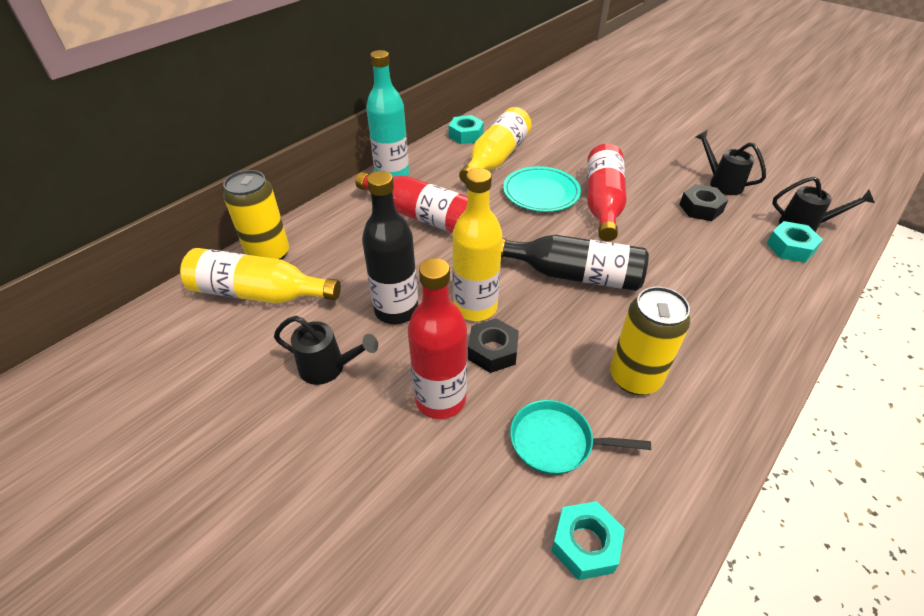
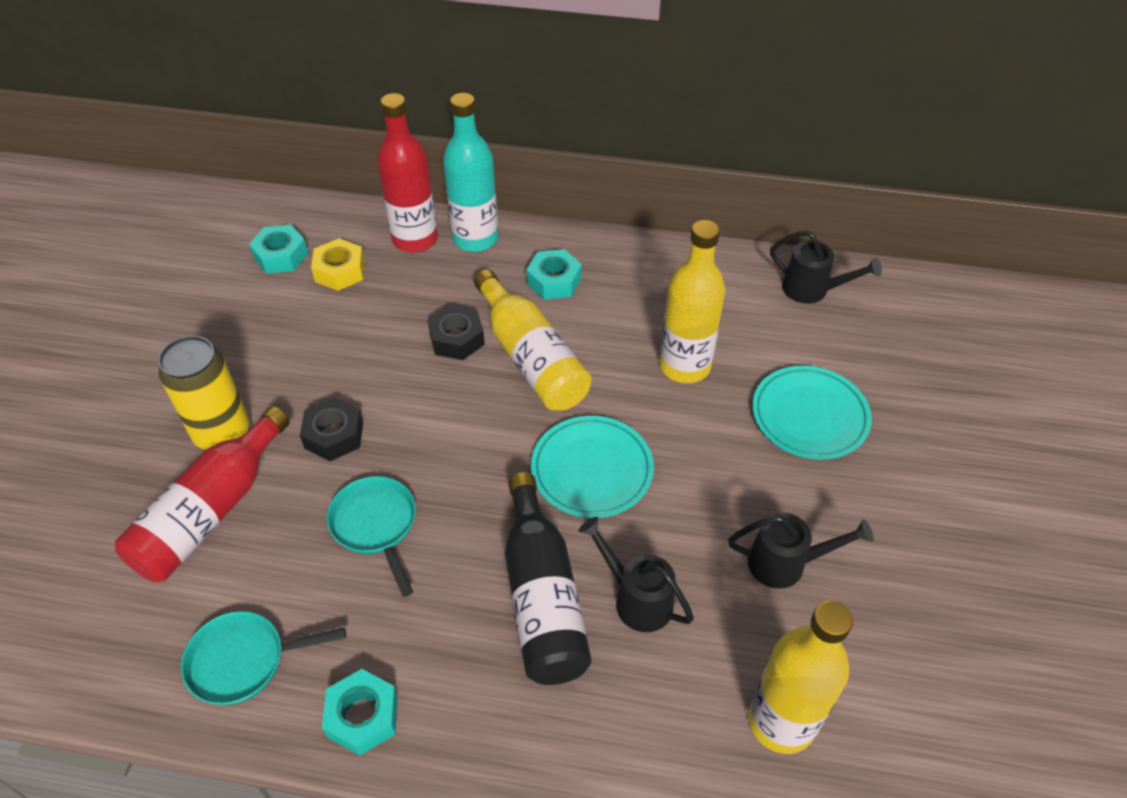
black bottle: 2 -> 1
red bottle: 3 -> 2
turquoise pan: 1 -> 2
turquoise plate: 1 -> 2
yellow can: 2 -> 1
yellow nut: 0 -> 1

